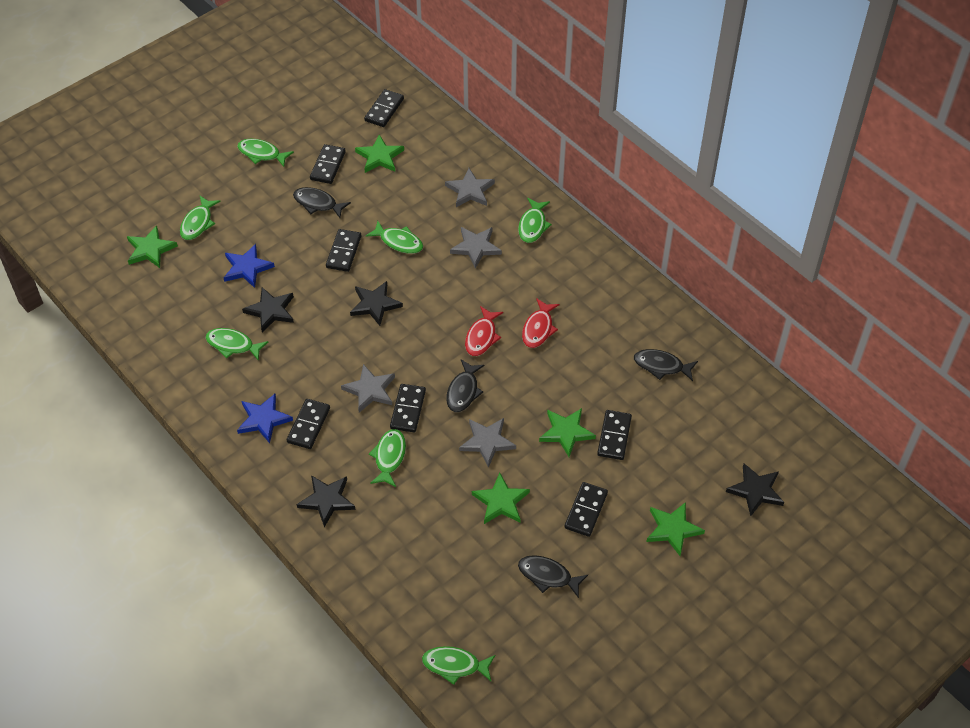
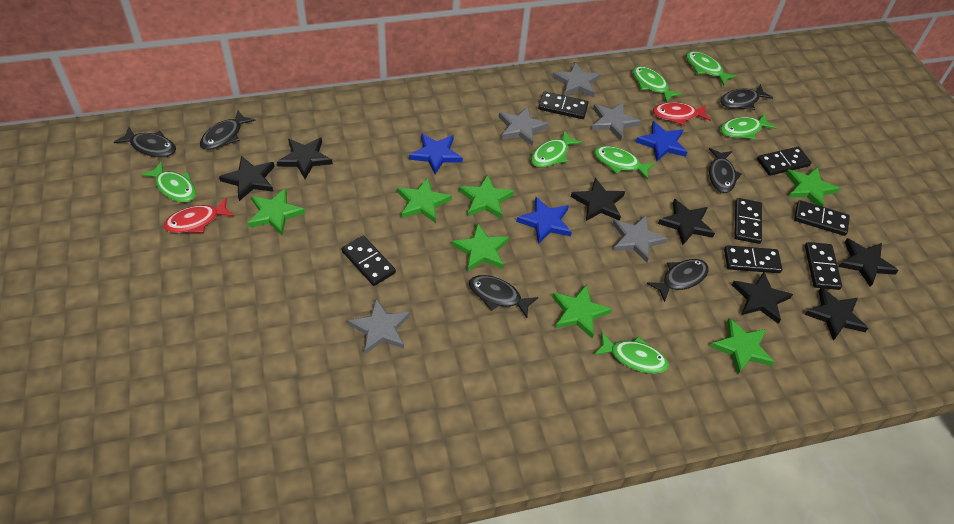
black fish: 4 -> 6
black star: 4 -> 7
blue star: 2 -> 3
green star: 5 -> 7
grey star: 4 -> 5

